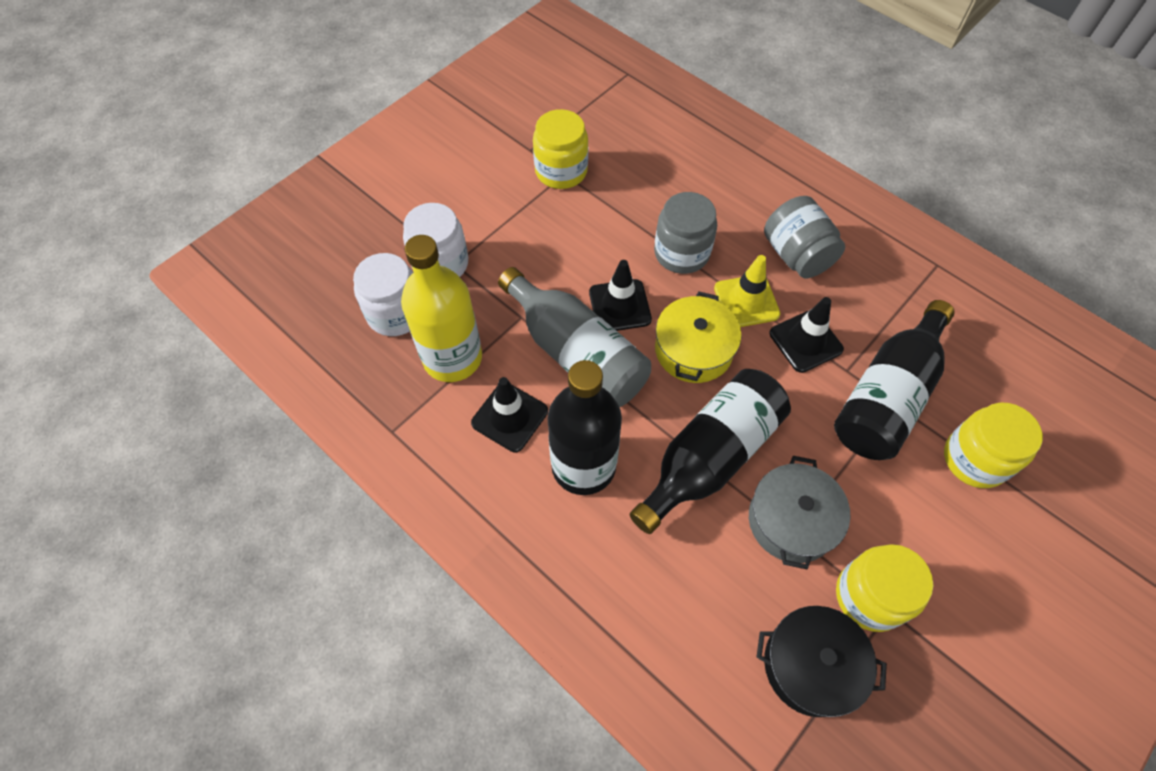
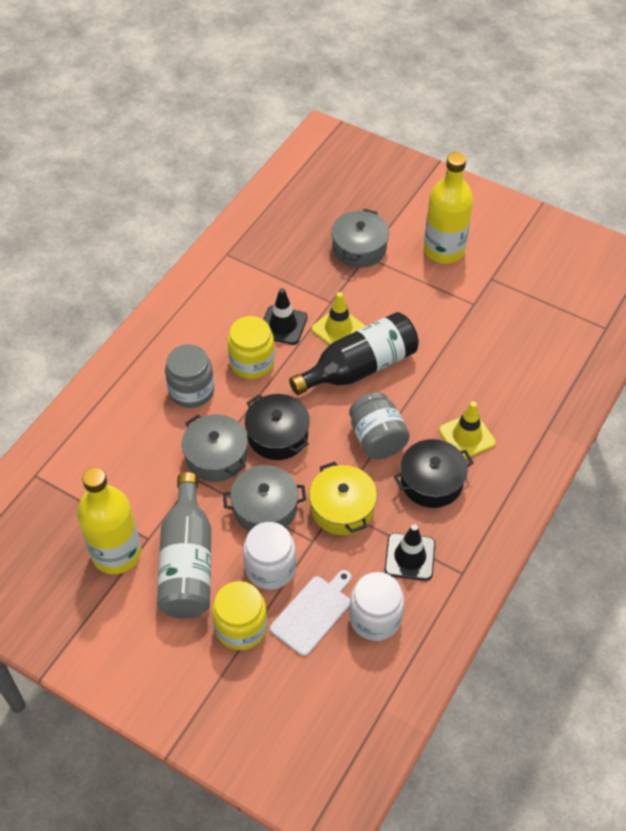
black bottle: 3 -> 1
black pot: 1 -> 2
black traffic cone: 3 -> 2
grey pot: 1 -> 3
white cutting board: 0 -> 1
yellow bottle: 1 -> 2
yellow jar: 3 -> 2
yellow traffic cone: 1 -> 2

